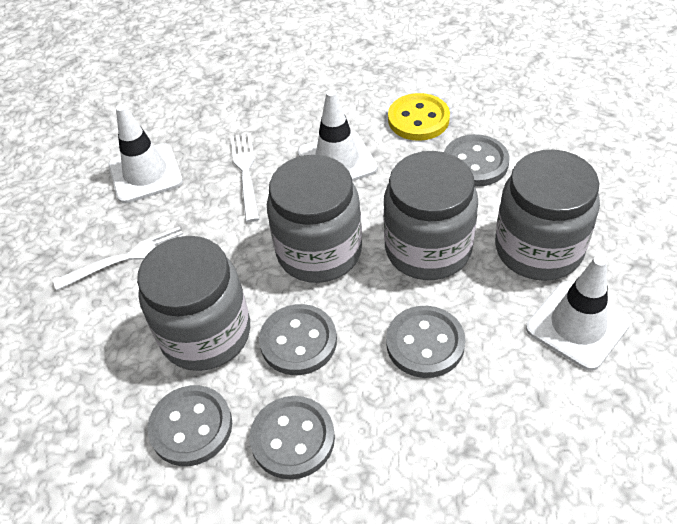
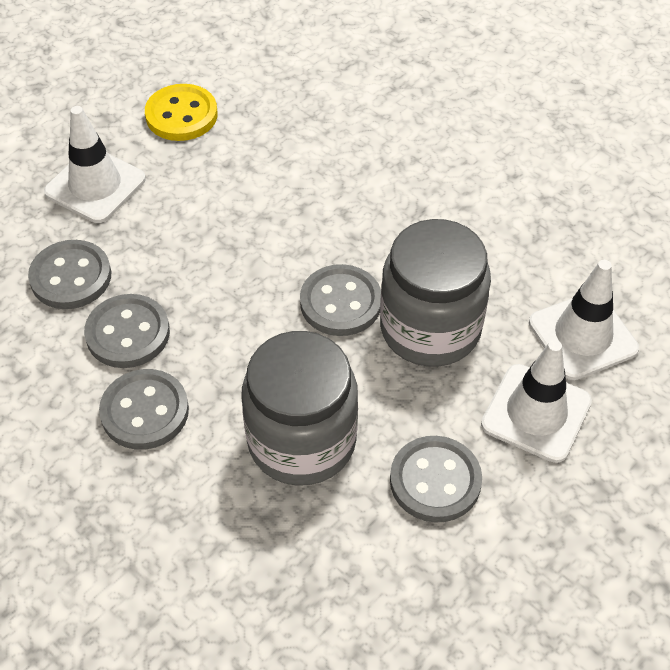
grey jar: 4 -> 2
white fork: 2 -> 0

